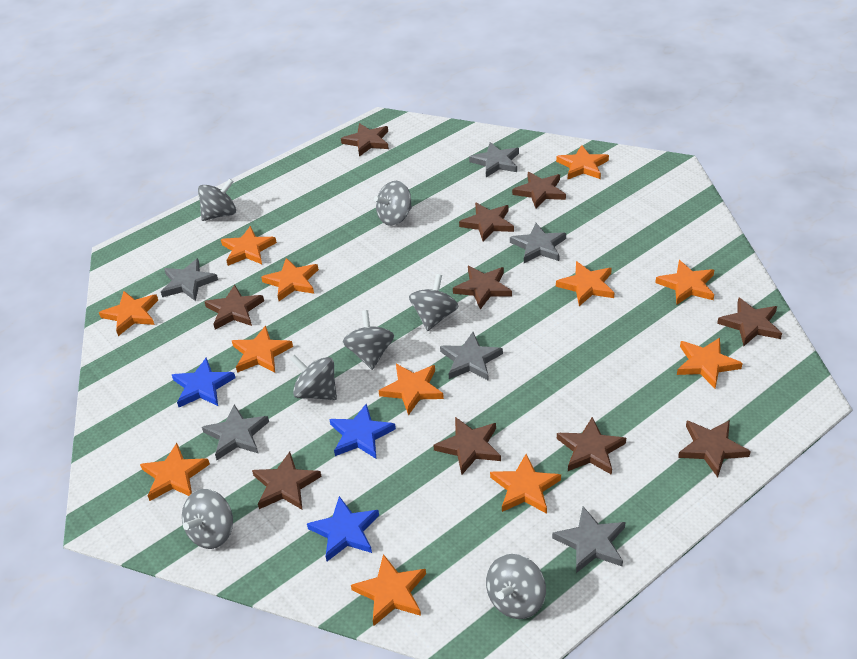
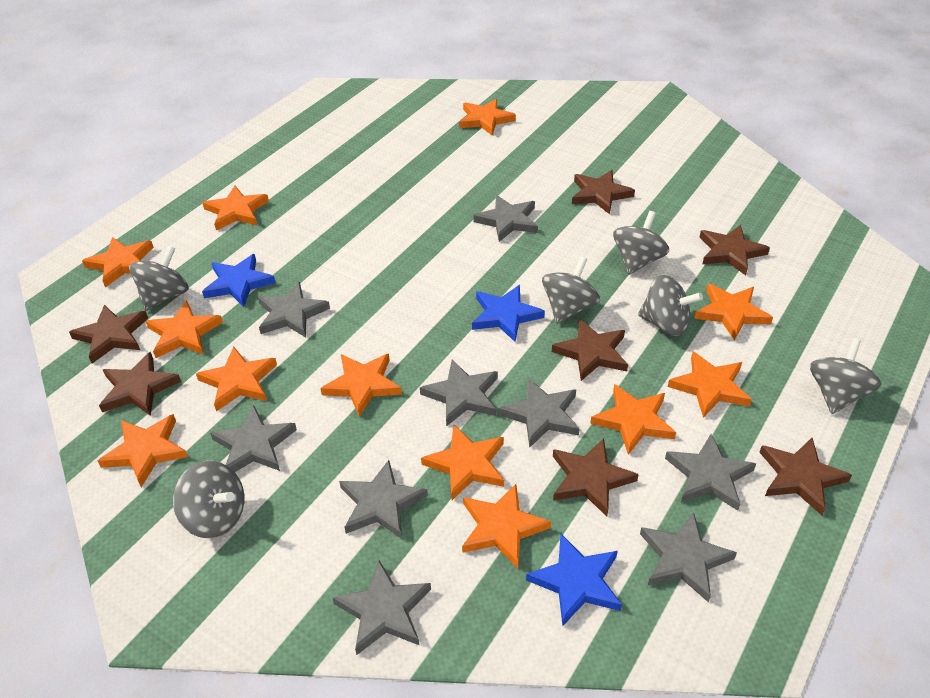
brown star: 10 -> 7
grey spinning top: 7 -> 6
grey star: 6 -> 9

